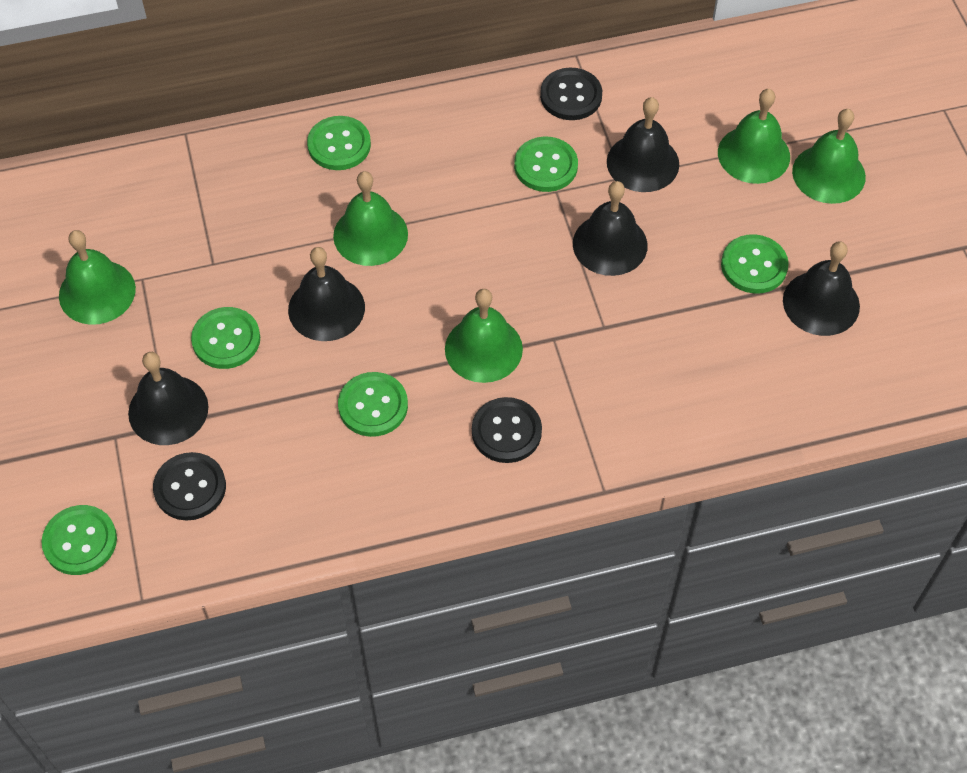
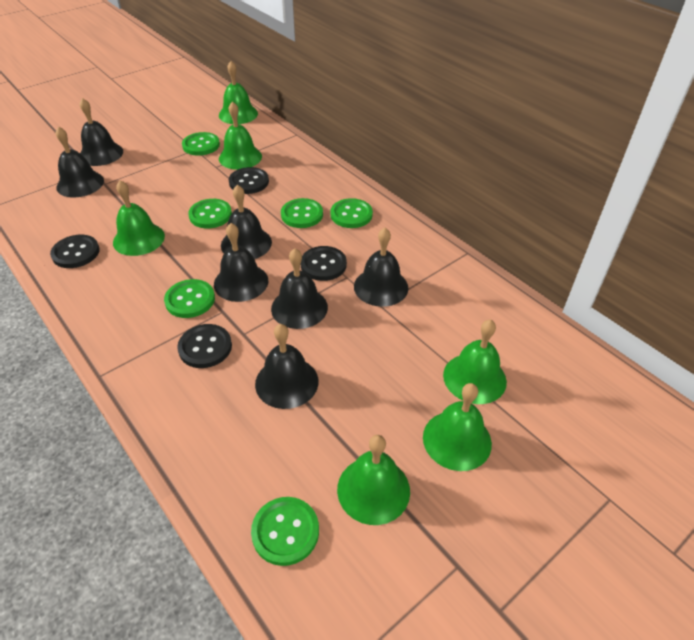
black bell: 5 -> 7
black button: 3 -> 4
green bell: 5 -> 6

